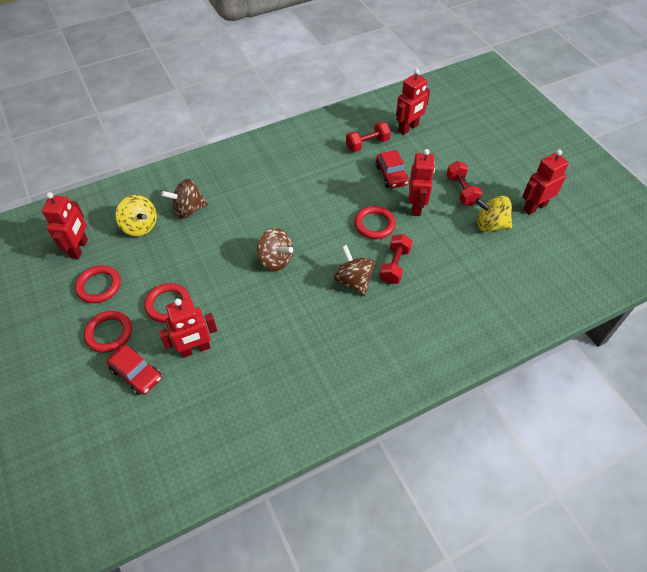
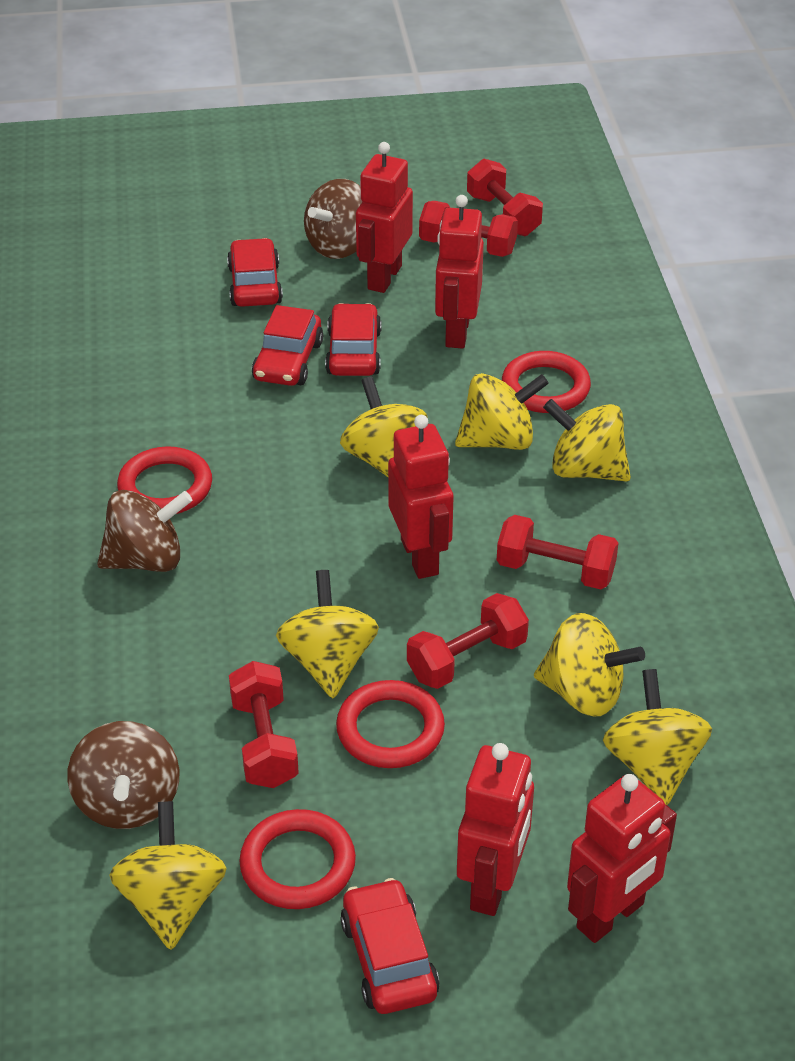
red car: 2 -> 4
red dumbbell: 3 -> 5
yellow spinning top: 2 -> 7

